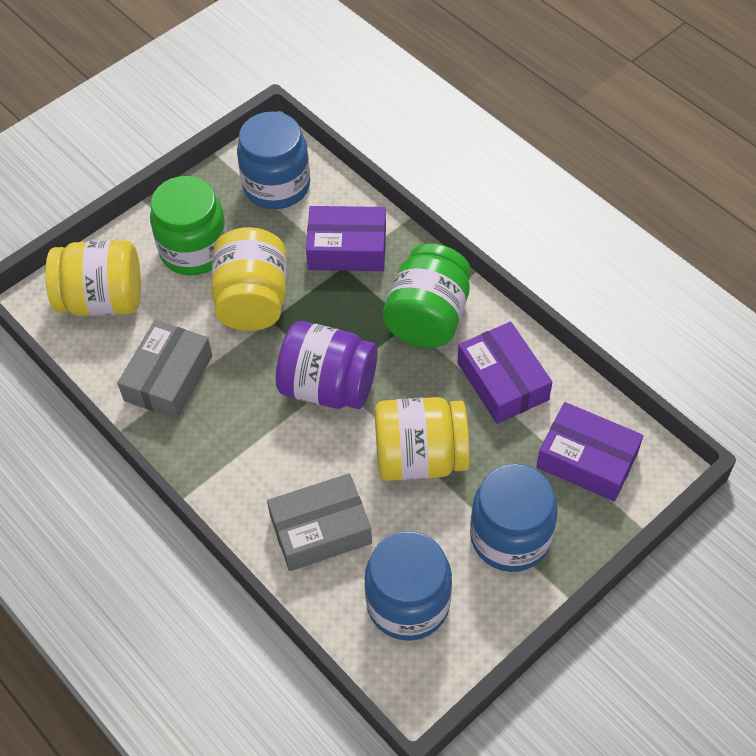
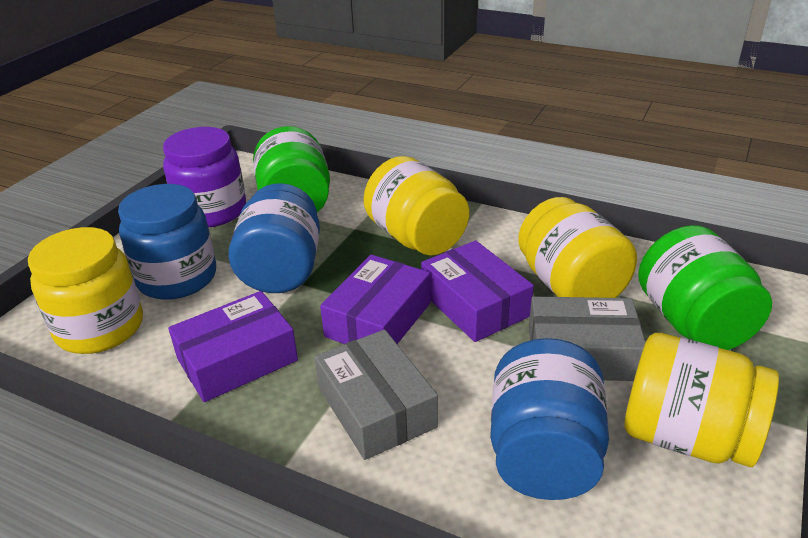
yellow jar: 3 -> 4

